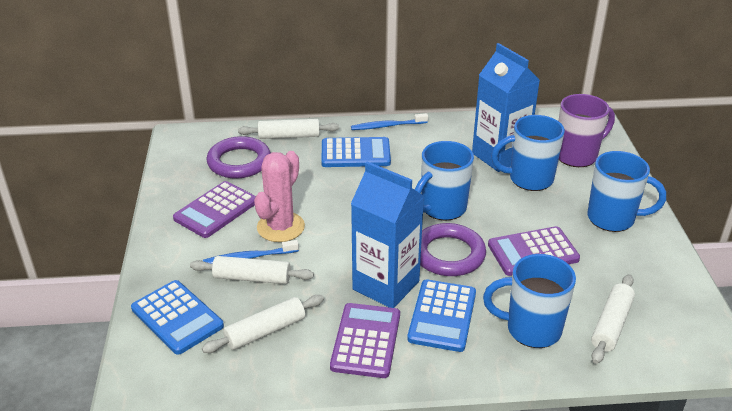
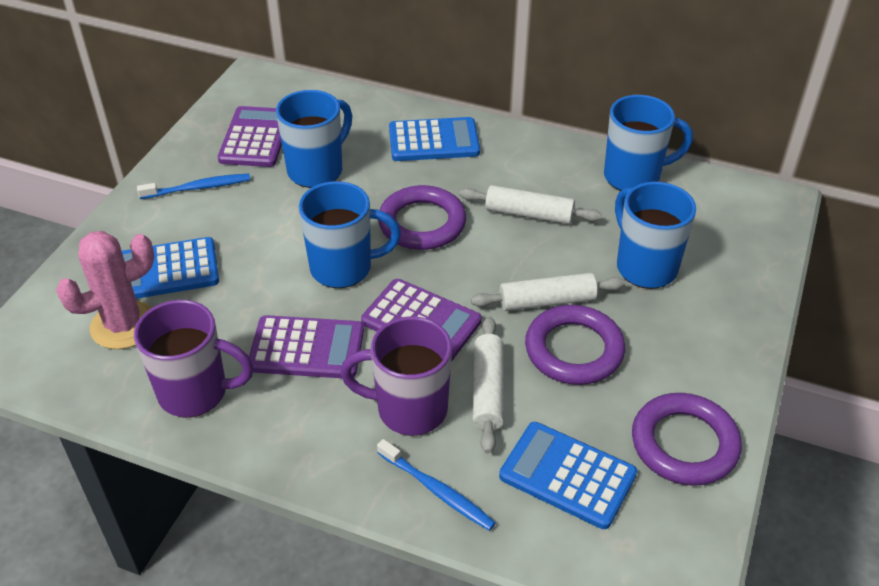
blue carton: 2 -> 0
purple mug: 1 -> 2
purple ring: 2 -> 3
white rolling pin: 4 -> 3

